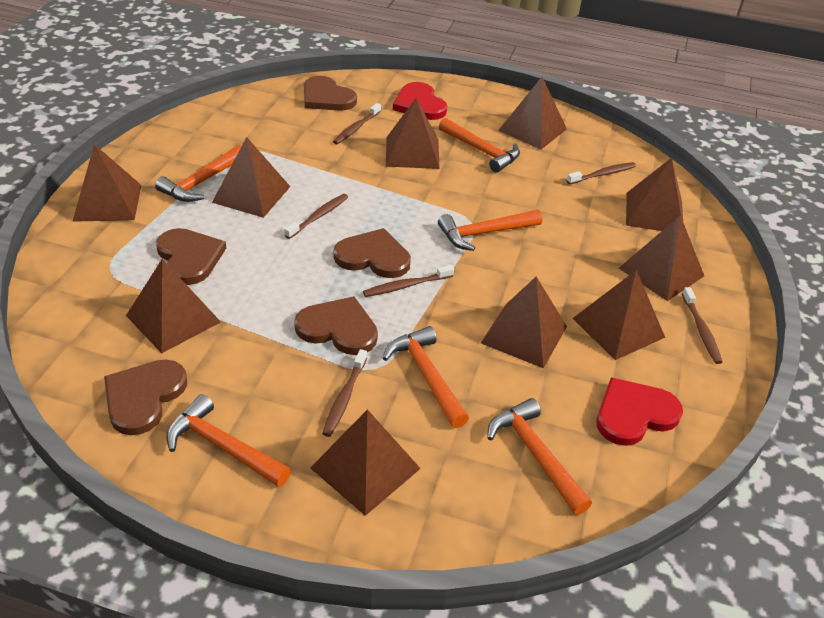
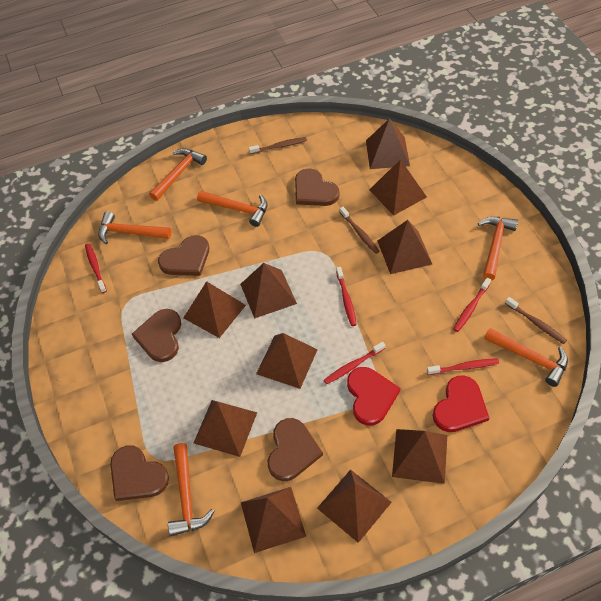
brown toothbrush: 6 -> 3
red toothbrush: 0 -> 5

